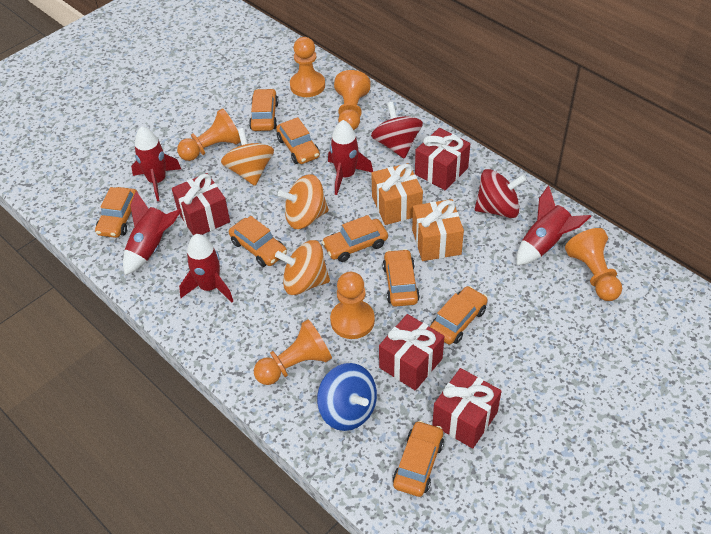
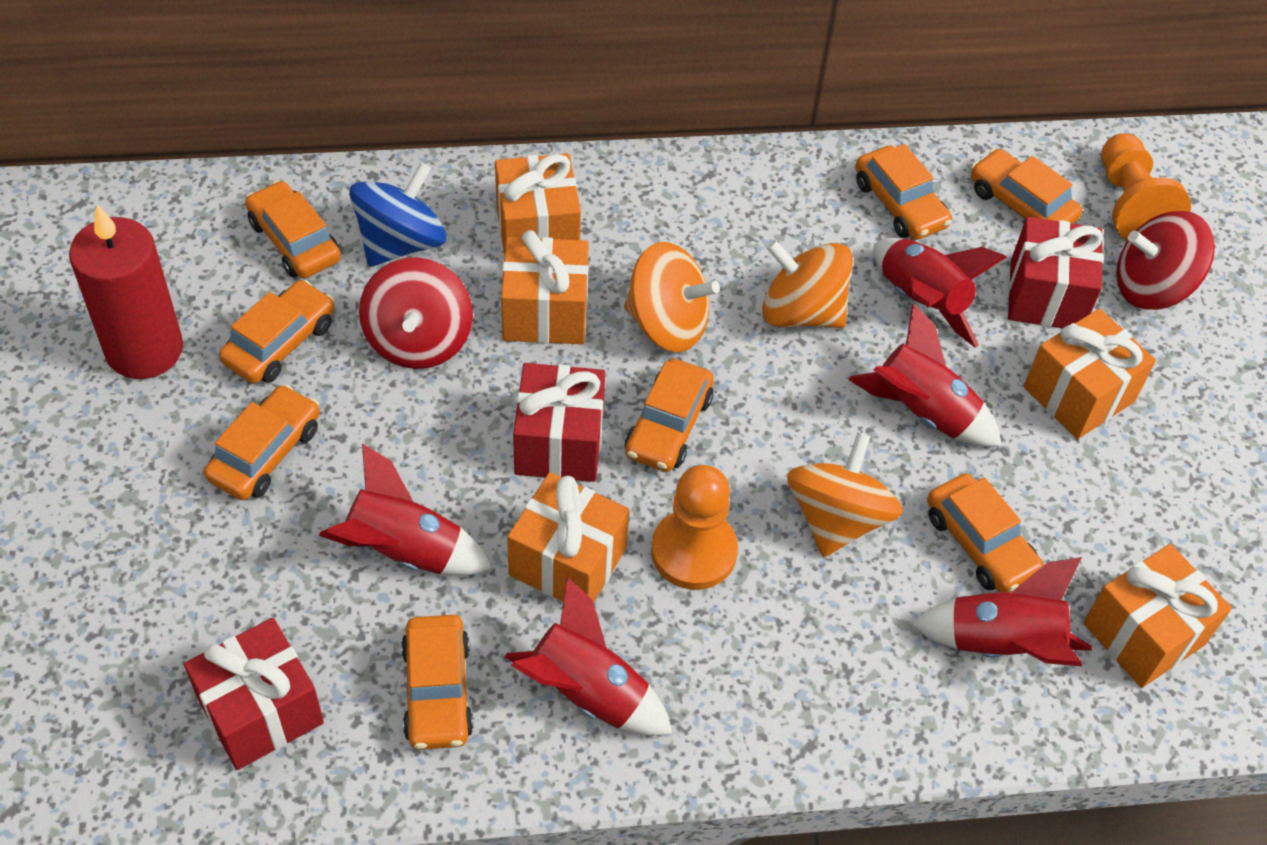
orange gift: 2 -> 5
orange pawn: 6 -> 2
red candle: 0 -> 1
red gift: 4 -> 3

